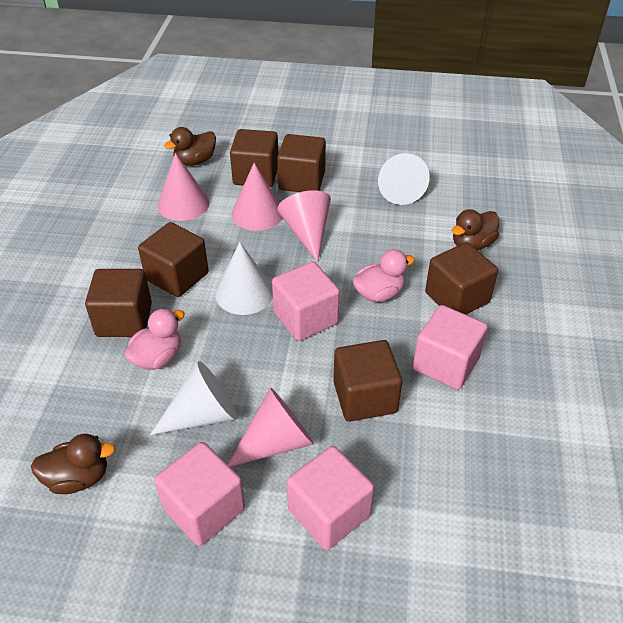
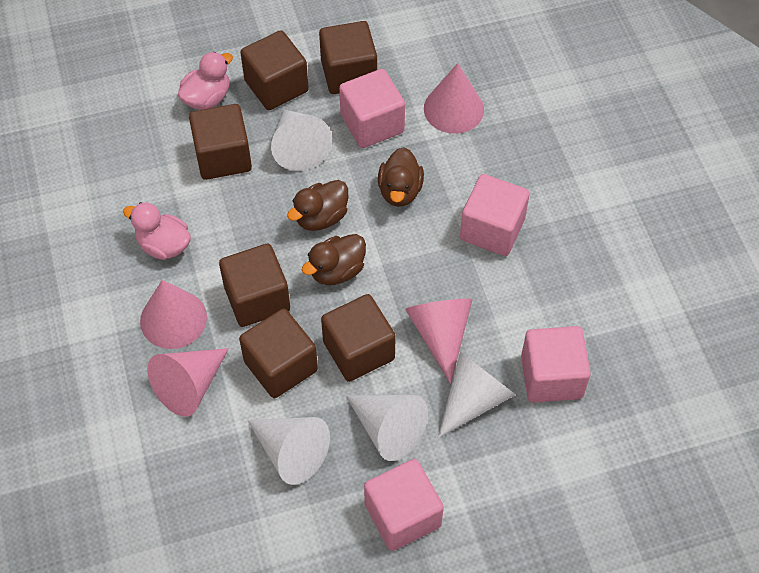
white cone: 3 -> 4

